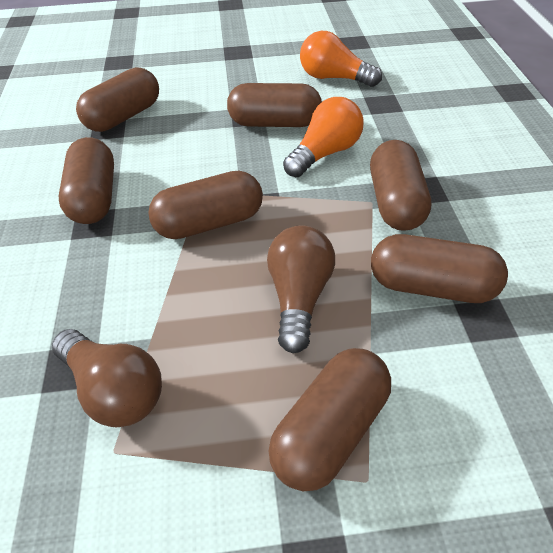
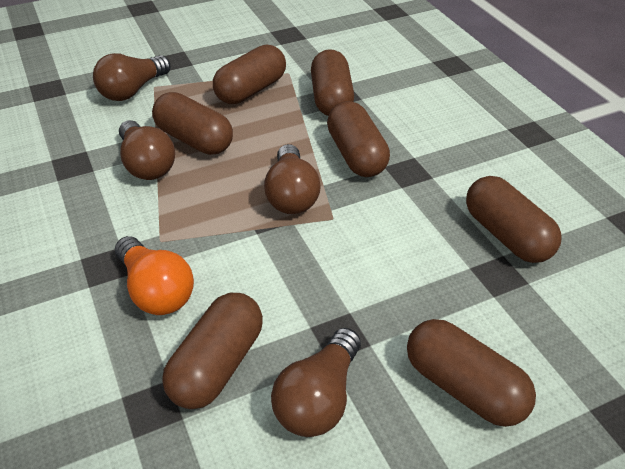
brown light bulb: 2 -> 4
orange light bulb: 2 -> 1

